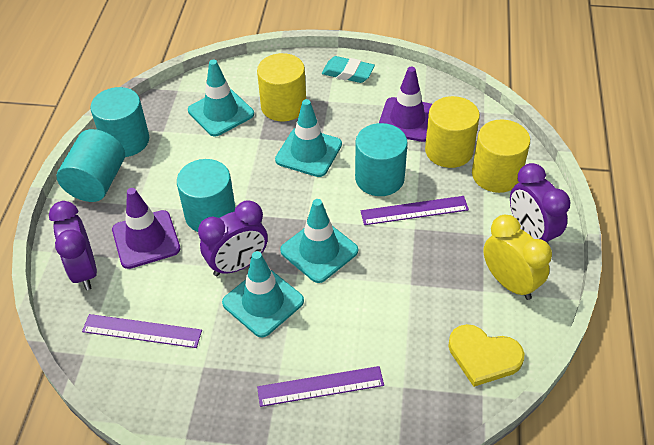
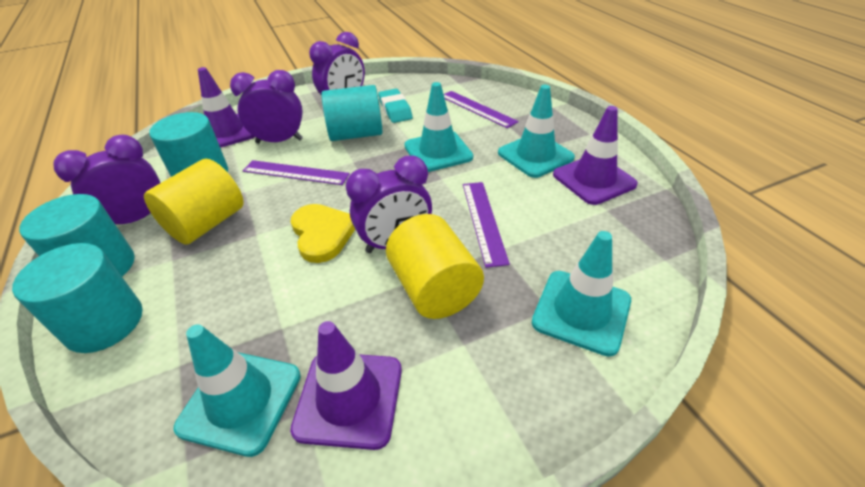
purple clock: 3 -> 4
purple traffic cone: 2 -> 3
yellow clock: 1 -> 0
yellow cylinder: 3 -> 2

